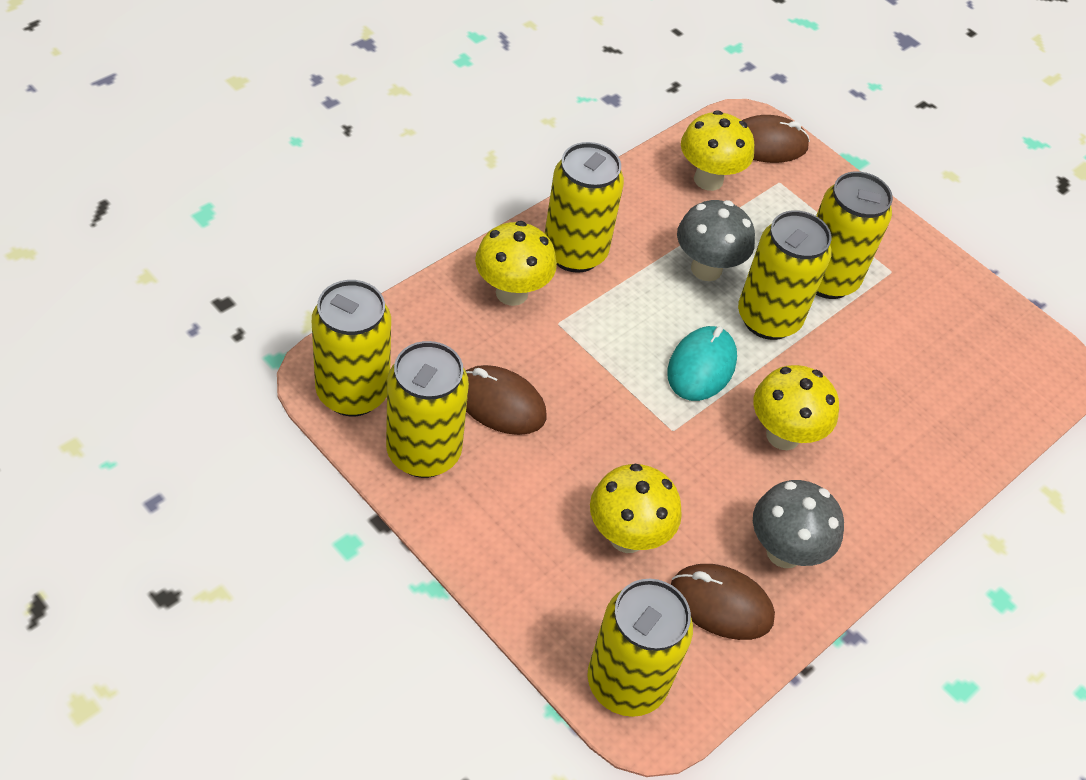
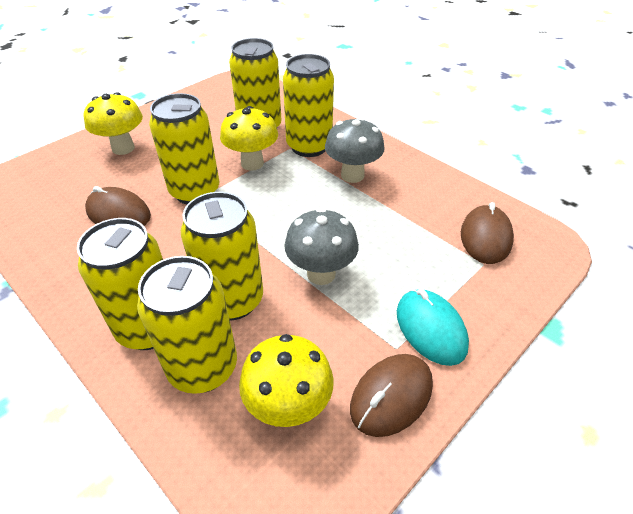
yellow mushroom: 4 -> 3

